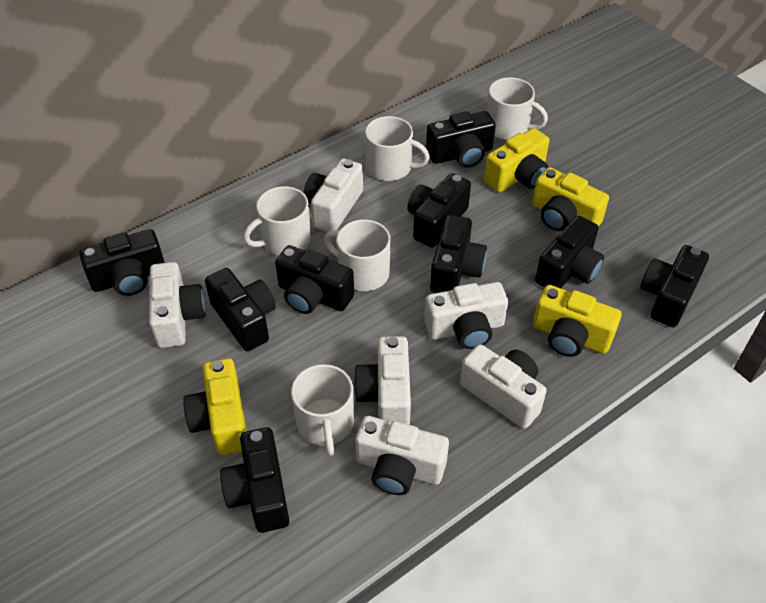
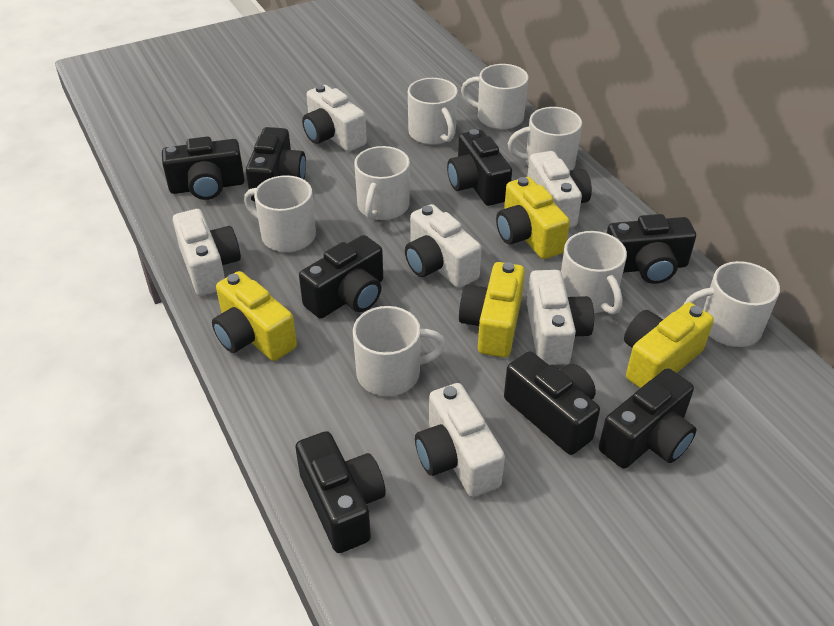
black camera: 9 -> 8
white mug: 5 -> 8

